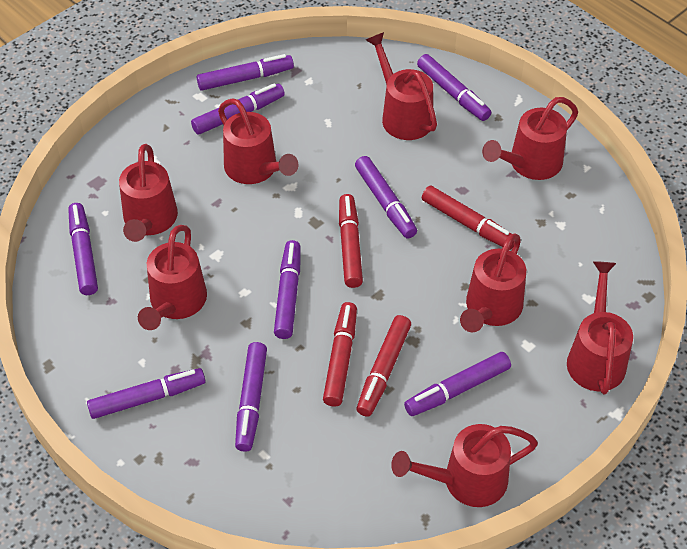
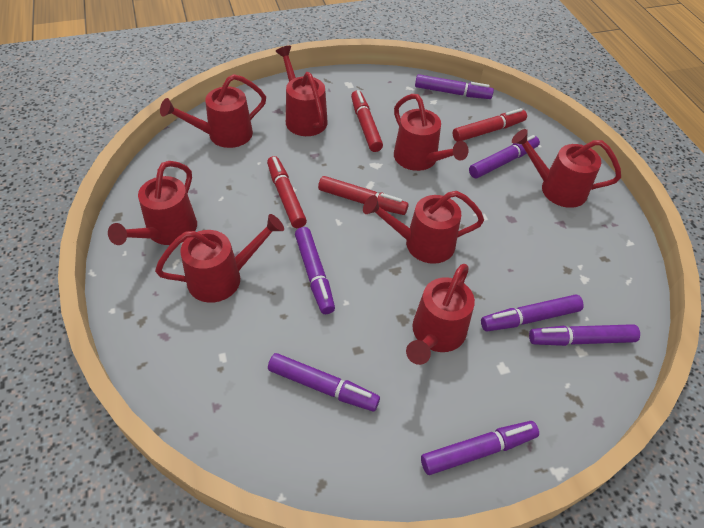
purple marker: 9 -> 7

